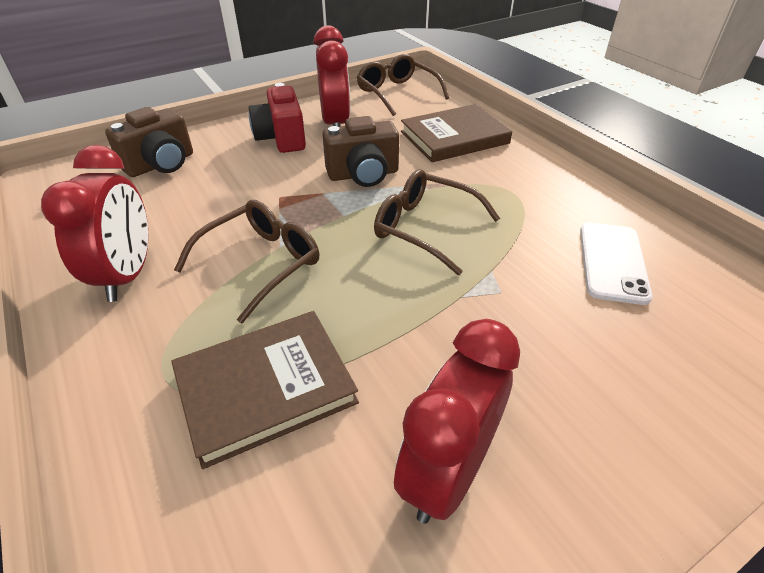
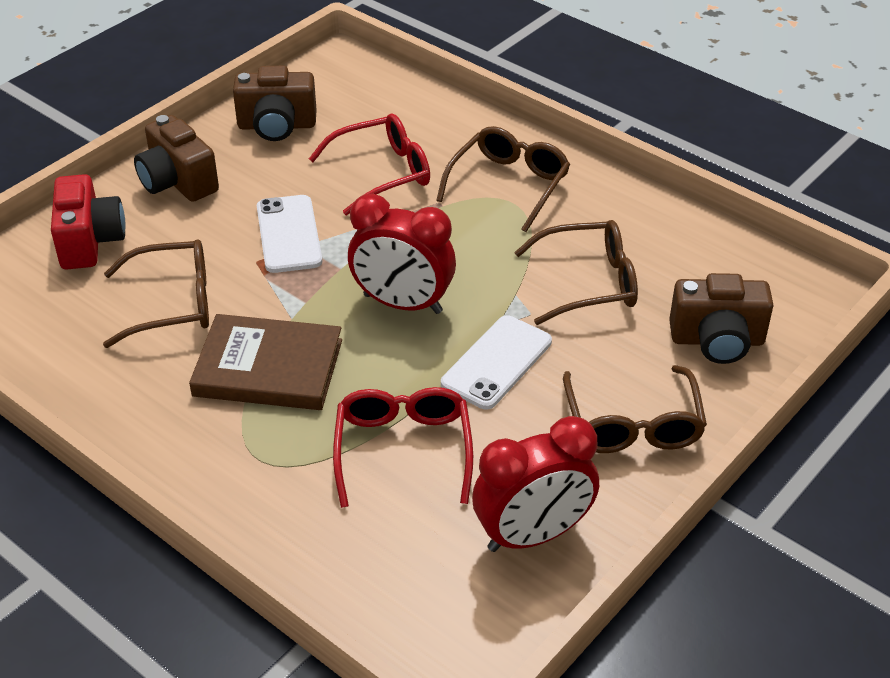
brown book: 2 -> 1
brown camera: 2 -> 3
brown glasses: 3 -> 4
red clock: 3 -> 2
red glasses: 0 -> 2
white phone: 1 -> 2

